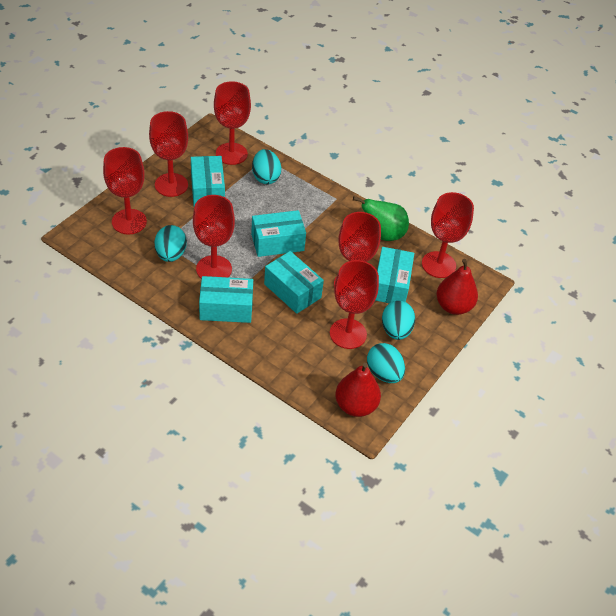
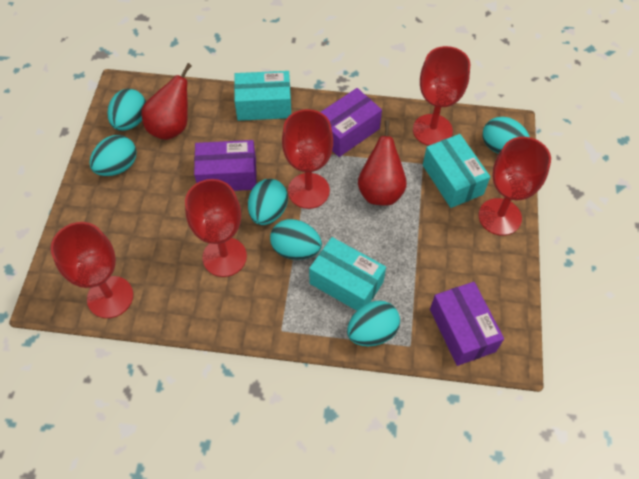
green pear: 1 -> 0
purple box: 0 -> 3
red goblet: 7 -> 5
turquoise box: 5 -> 3
turquoise egg: 4 -> 6

